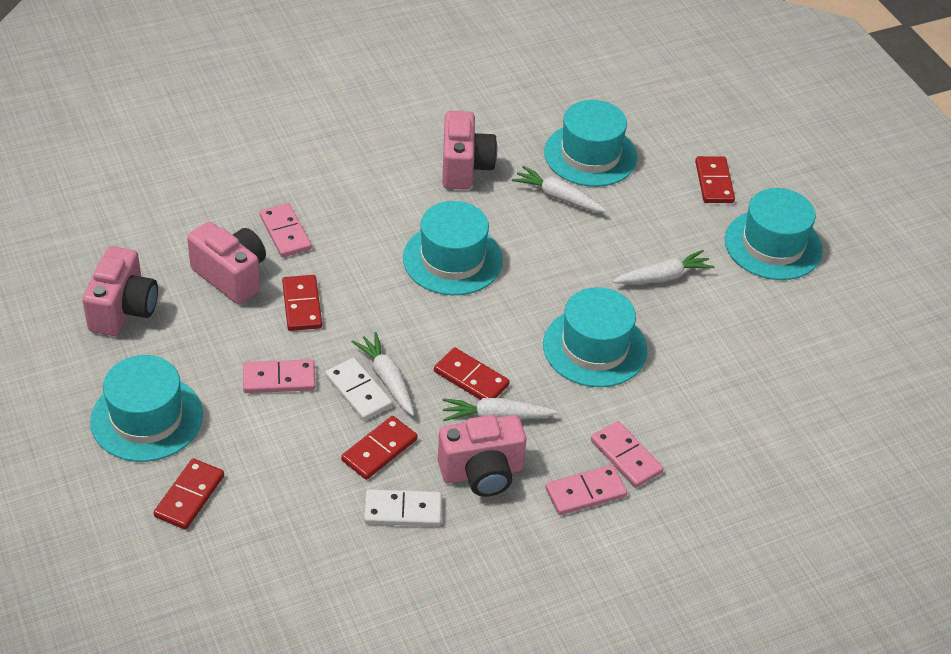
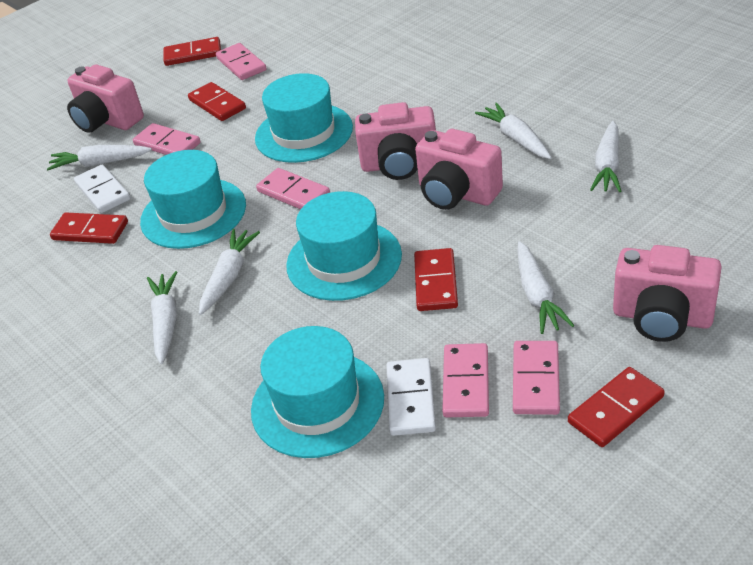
pink domino: 4 -> 5
turquoise hat: 5 -> 4
white carrot: 4 -> 6

